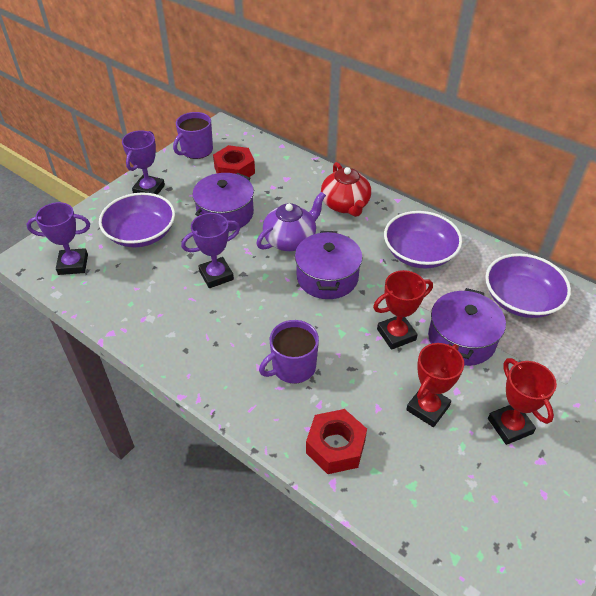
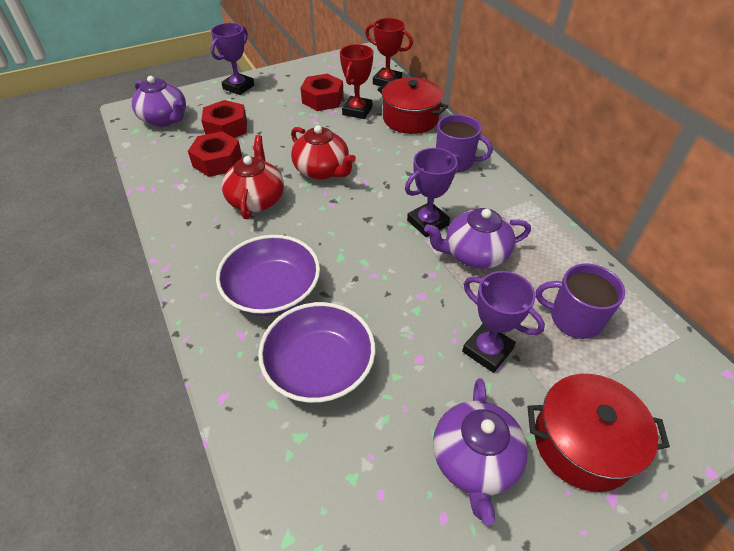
purple bowl: 3 -> 2
purple pot: 3 -> 0
purple teapot: 1 -> 3
red nut: 2 -> 3
red pot: 0 -> 2
red teapot: 1 -> 2
red trophy: 3 -> 2

